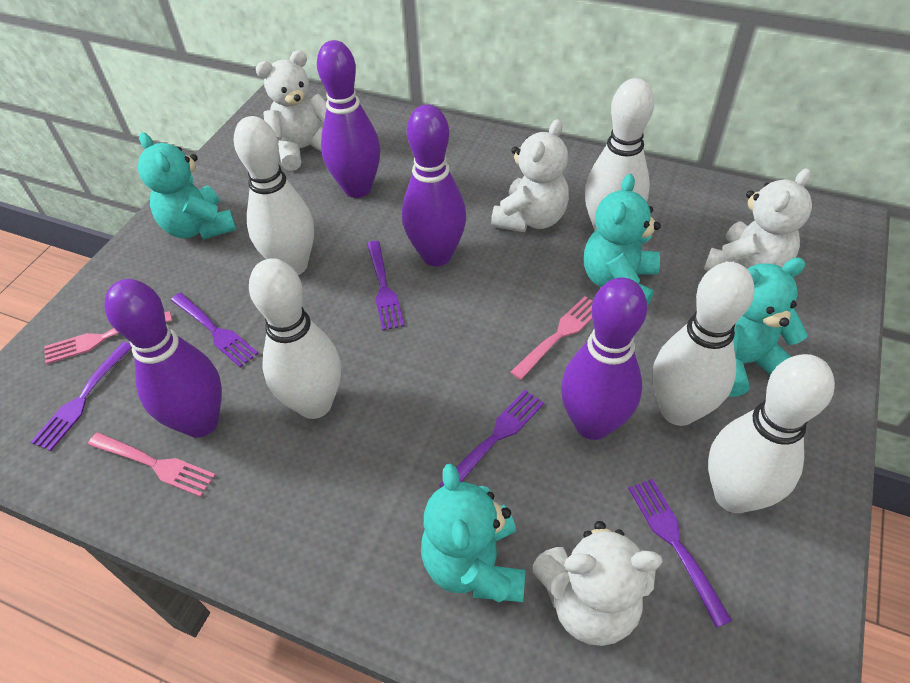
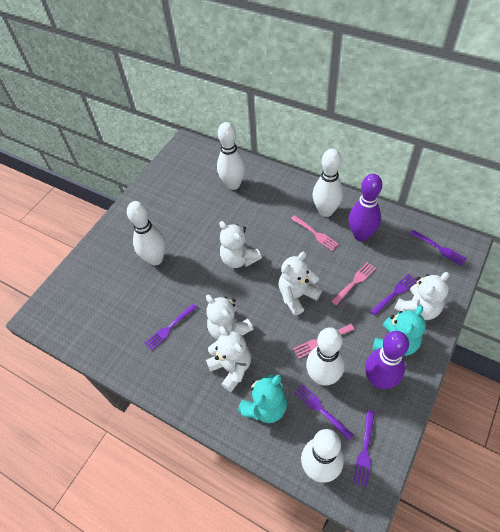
purple bowling pin: 4 -> 2
turquoise teddy bear: 4 -> 2
white teddy bear: 4 -> 5

